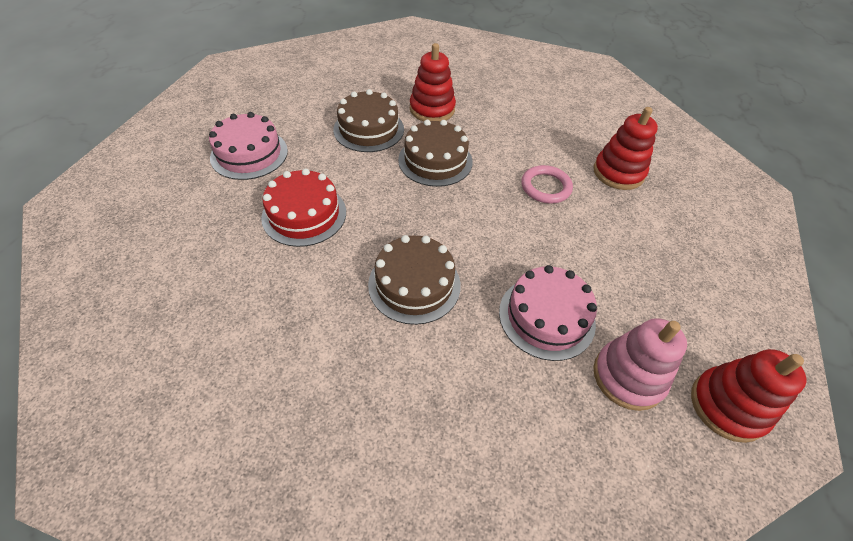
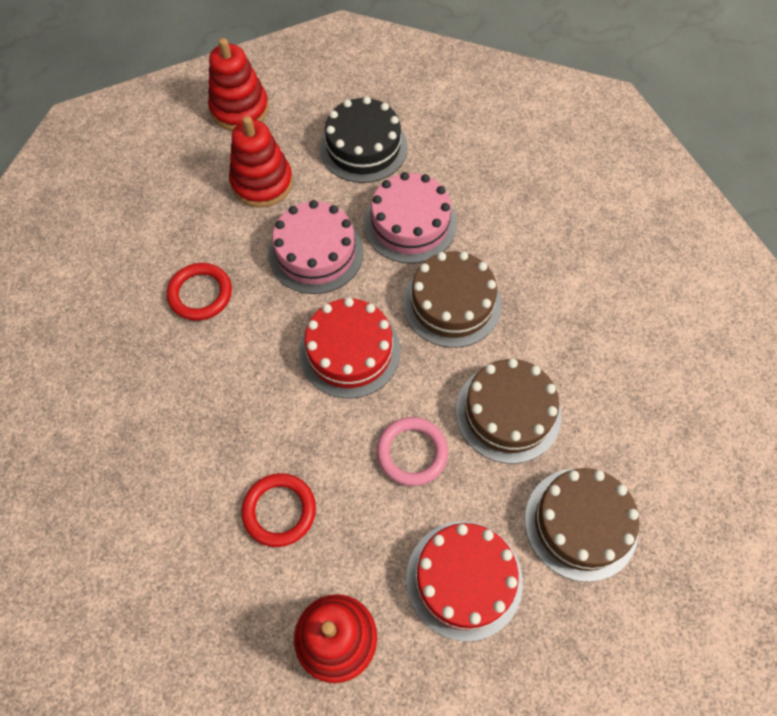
black cake: 0 -> 1
pink stacking toy: 1 -> 0
red cake: 1 -> 2
red ring: 0 -> 2

